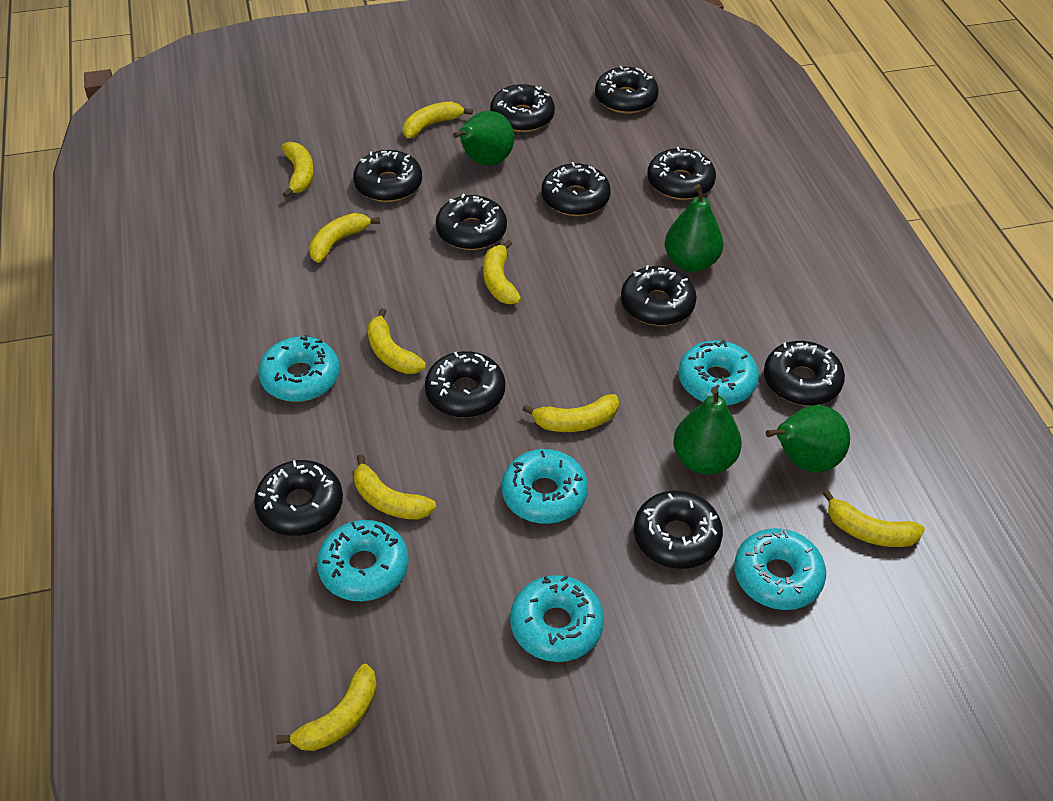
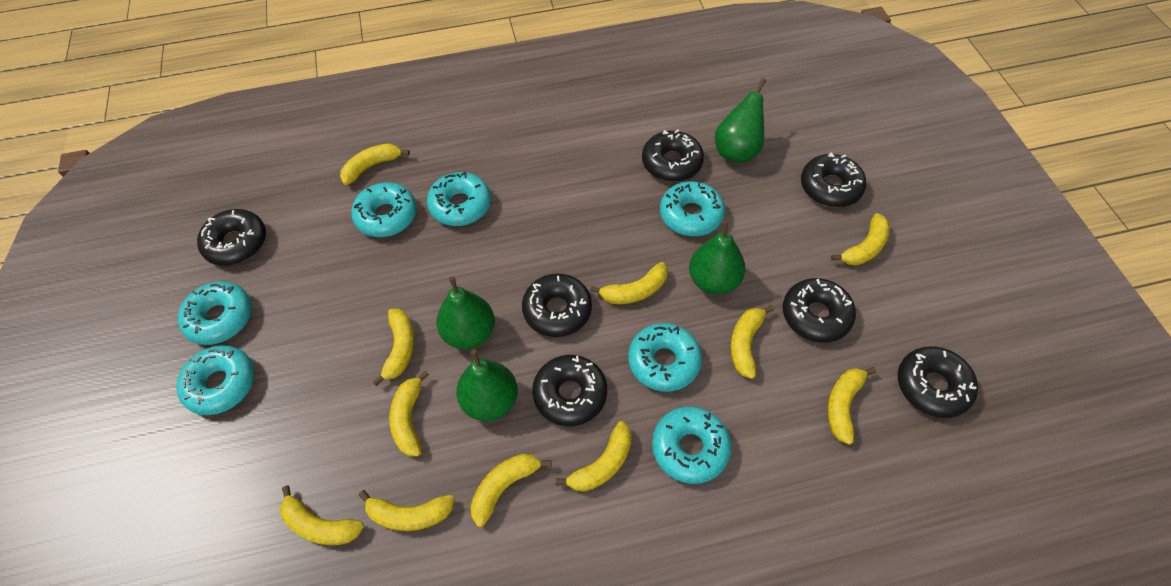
black donut: 11 -> 7
turquoise donut: 6 -> 7
yellow banana: 9 -> 11

